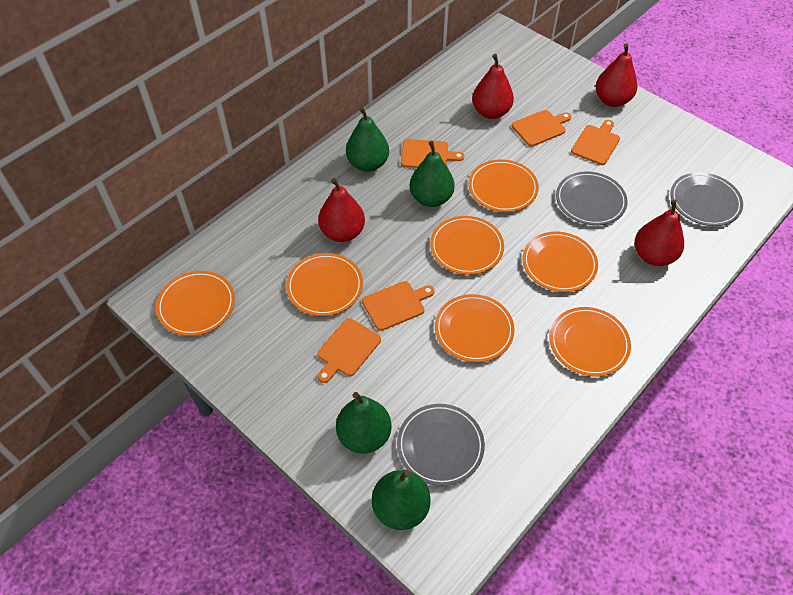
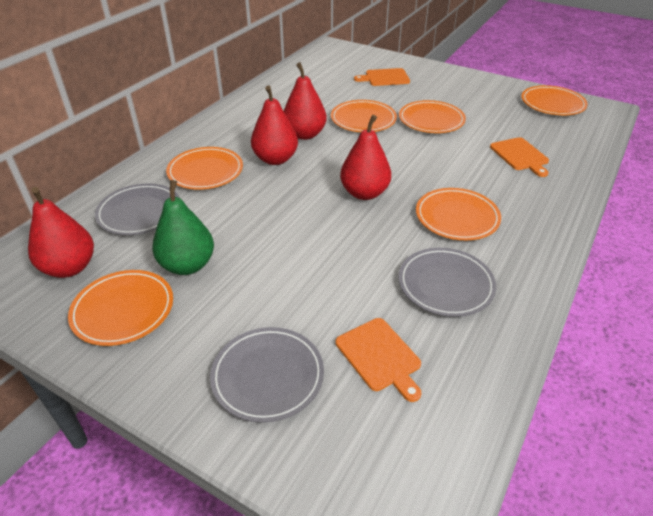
green pear: 4 -> 1
orange cutting board: 5 -> 3
orange plate: 7 -> 6

